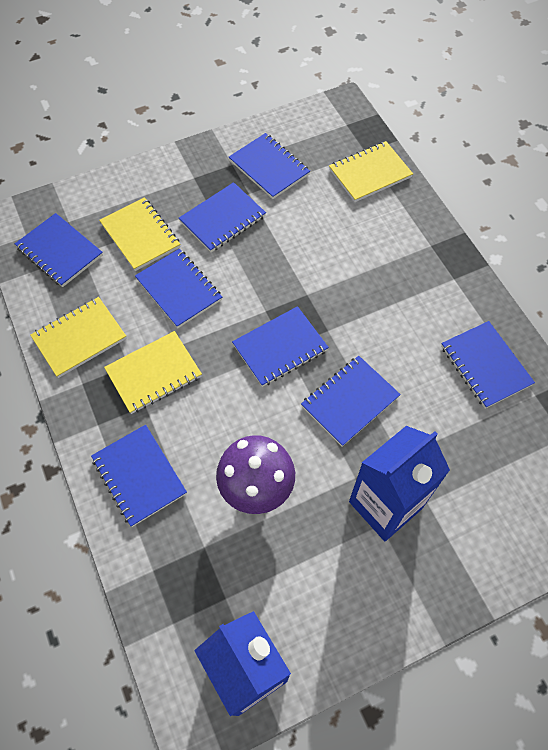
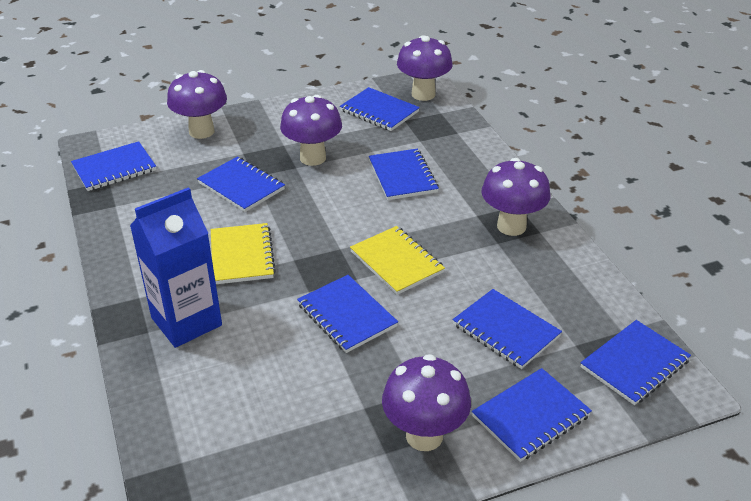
blue carton: 2 -> 1
purple mushroom: 1 -> 5
yellow notebook: 4 -> 2

